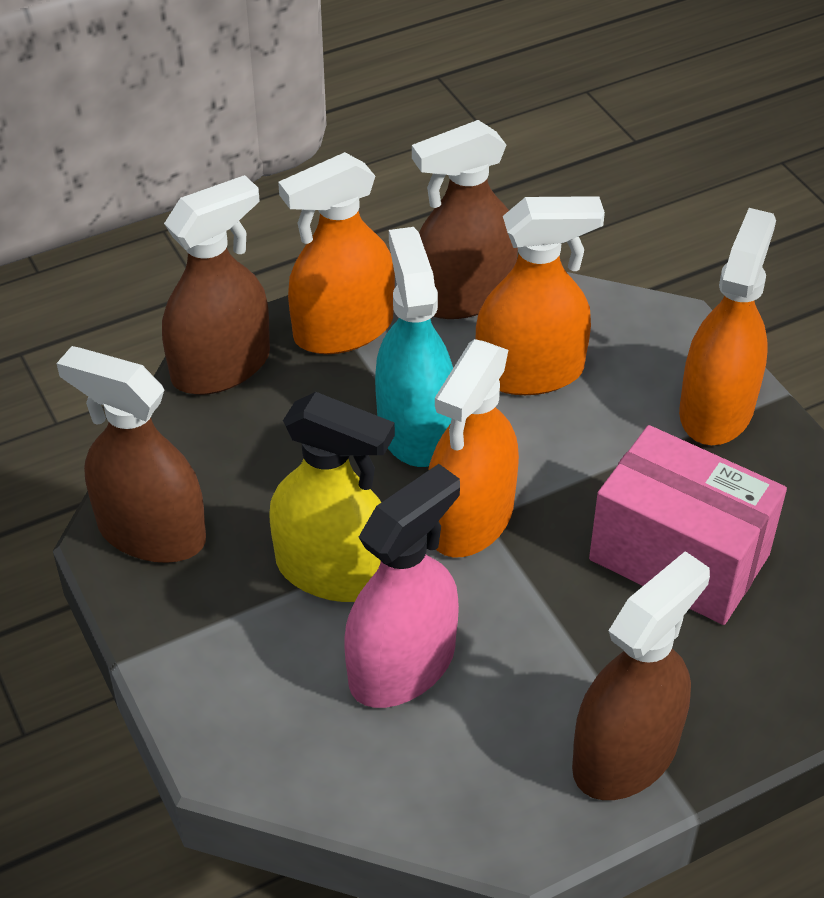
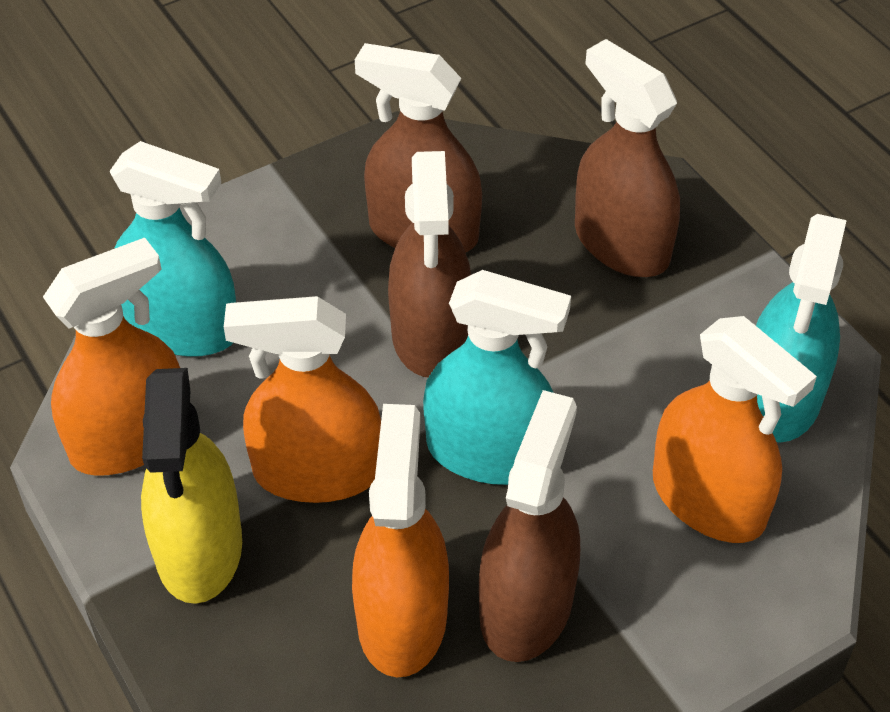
pink box: 1 -> 0
pink spray bottle: 1 -> 0
turquoise spray bottle: 1 -> 3

